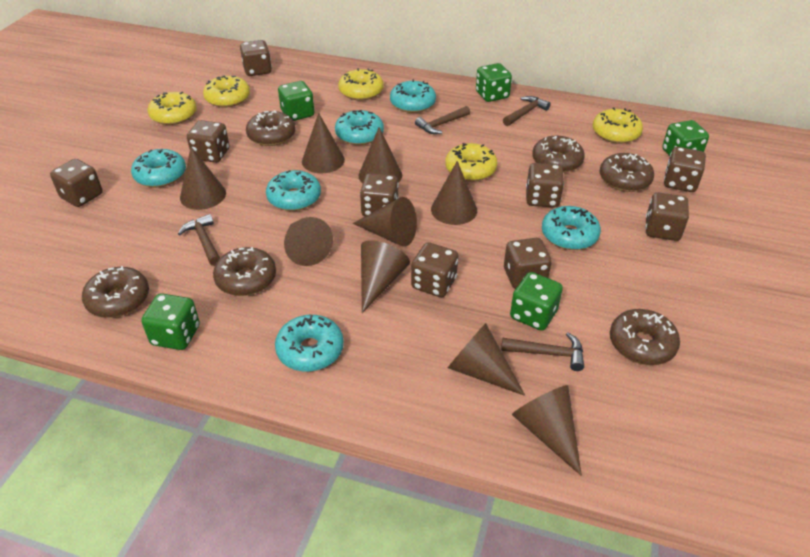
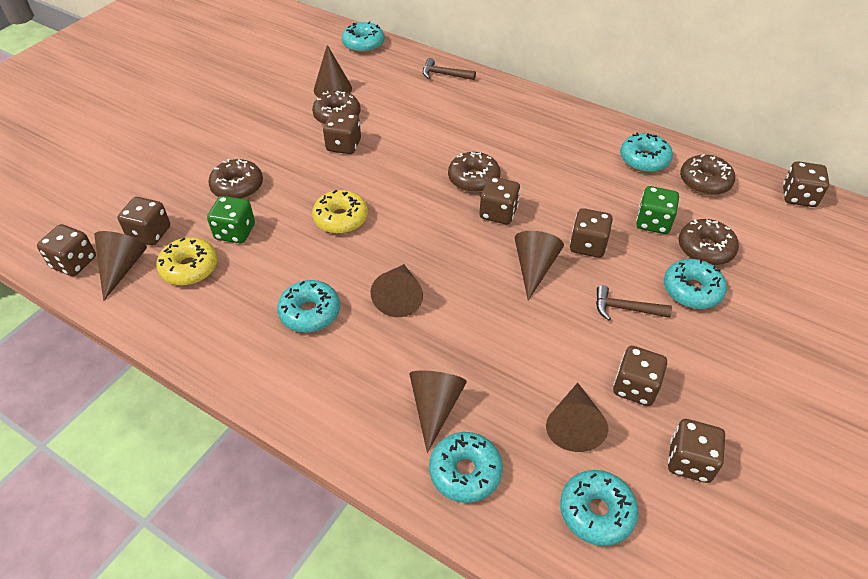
brown cone: 9 -> 6
brown dice: 9 -> 8
brown donut: 6 -> 5
brown hammer: 4 -> 2
green dice: 5 -> 2
yellow donut: 5 -> 2

